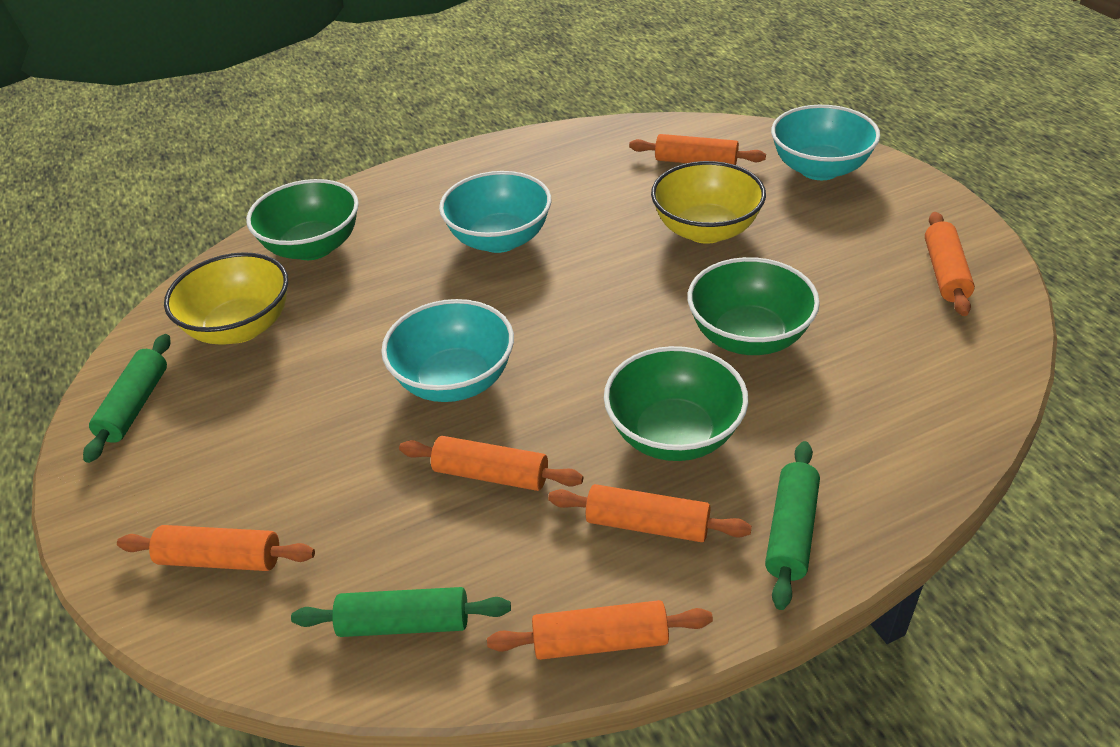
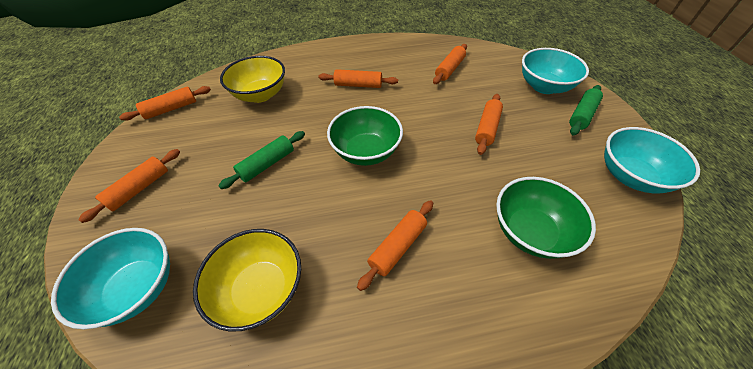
green bowl: 3 -> 2
green rolling pin: 3 -> 2

